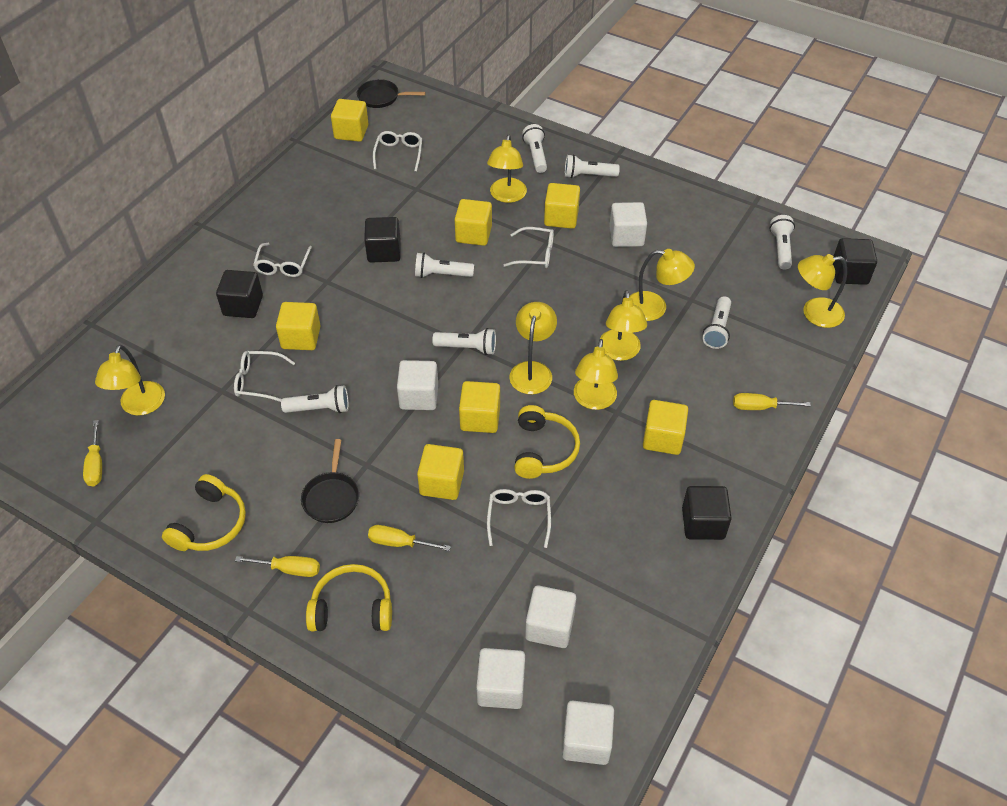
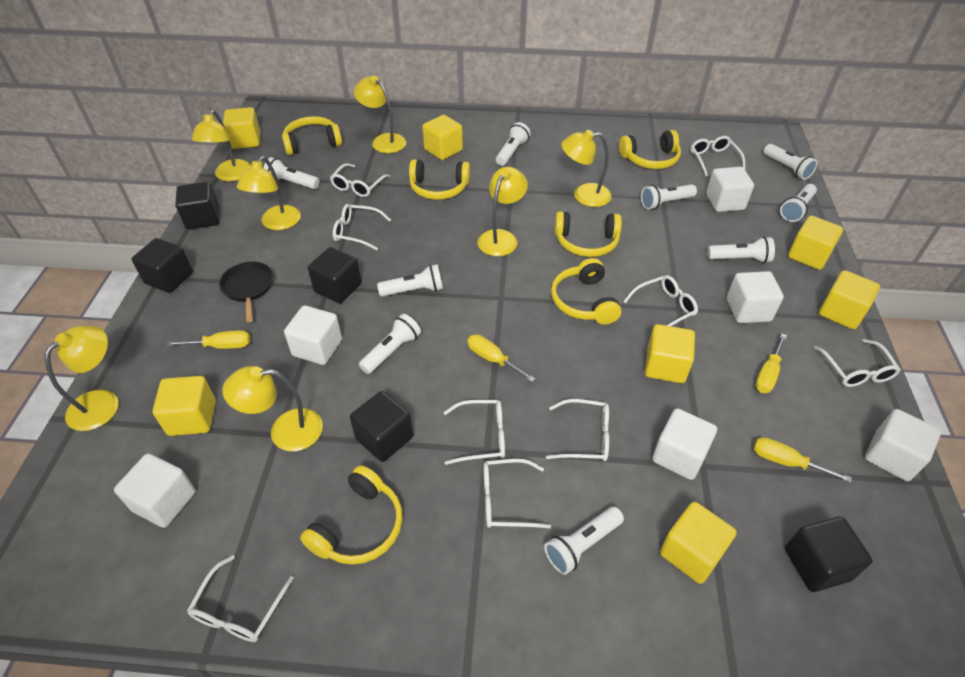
black cube: 4 -> 5
black pan: 2 -> 1
white cube: 5 -> 6
white flashlight: 7 -> 9
white glasses: 5 -> 9
yellow headphones: 3 -> 6

